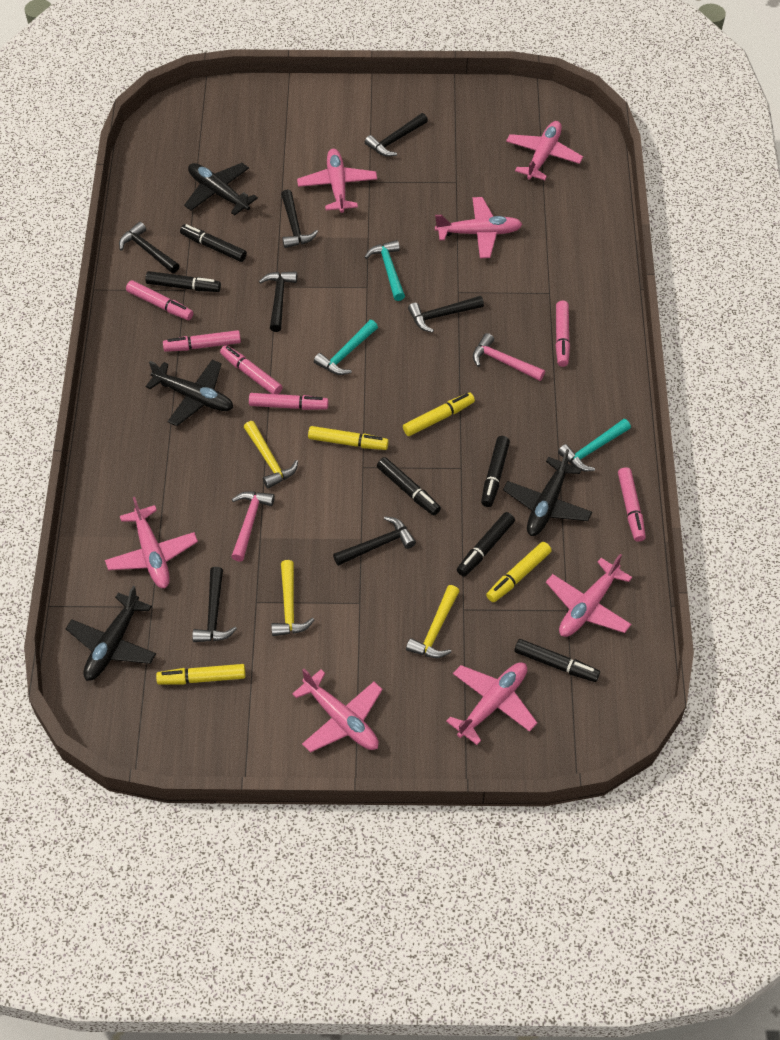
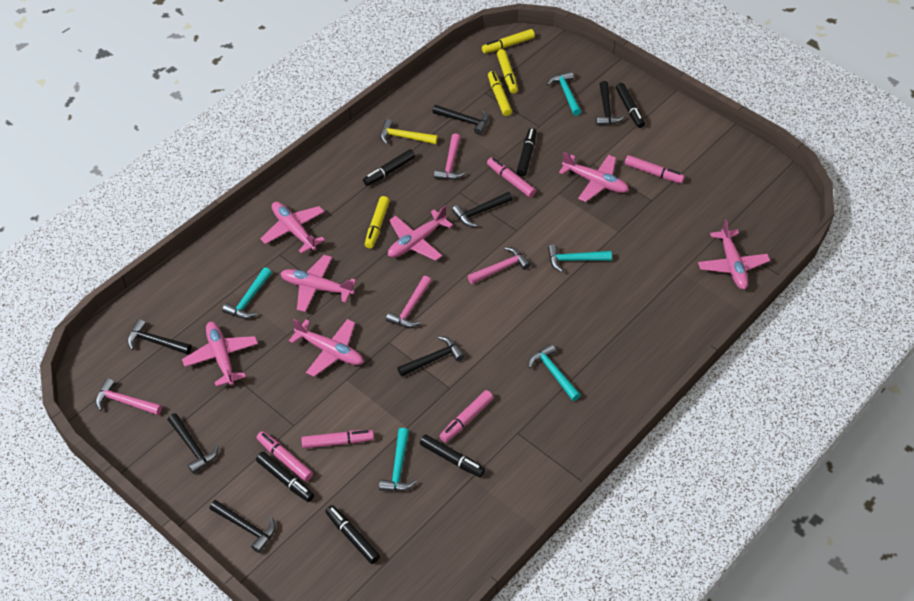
black plane: 4 -> 0
pink hammer: 2 -> 4
pink marker: 6 -> 5
turquoise hammer: 3 -> 5
yellow hammer: 3 -> 1

